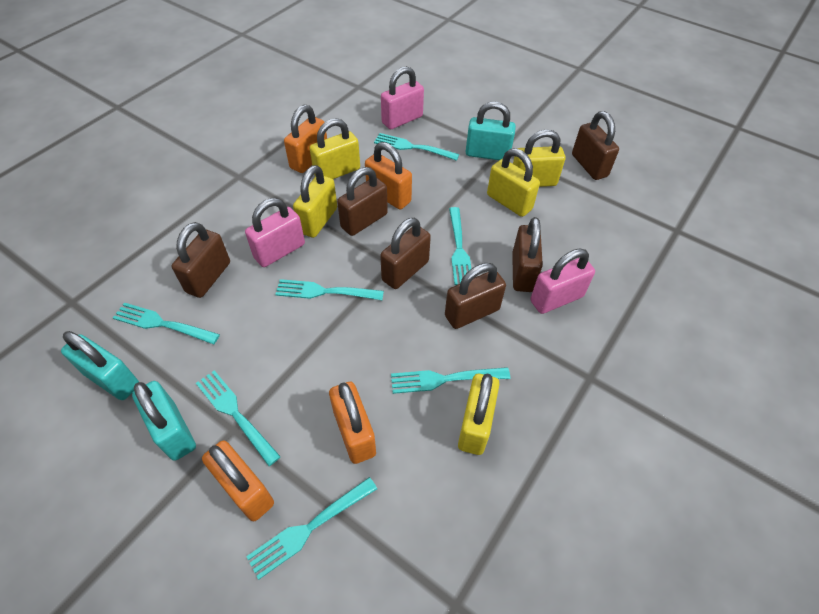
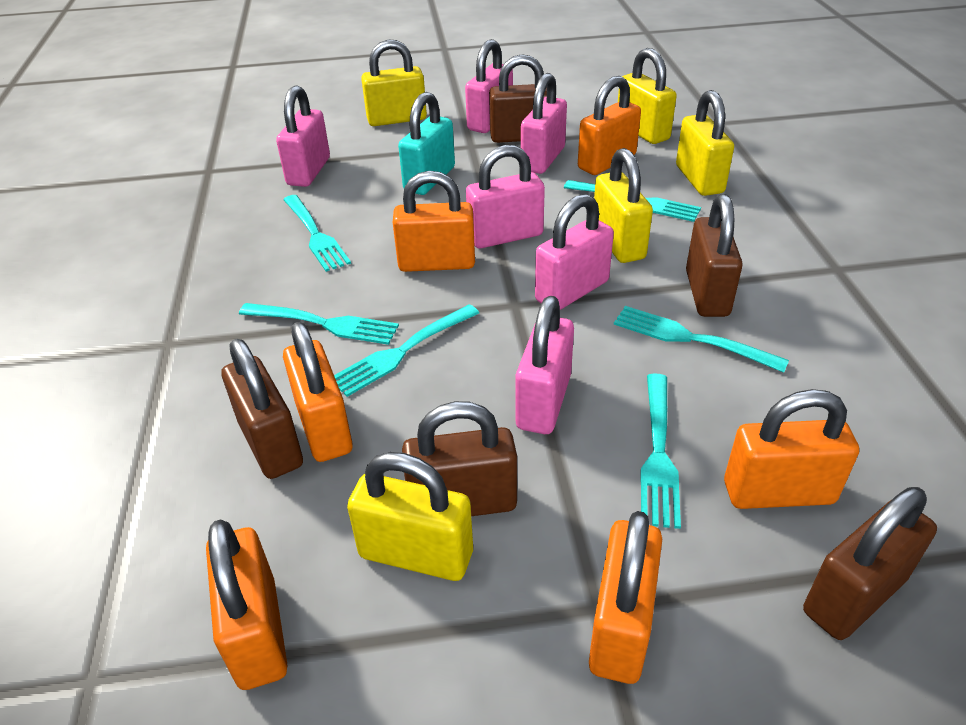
brown padlock: 6 -> 5
orange padlock: 4 -> 6
pink padlock: 3 -> 6
turquoise fork: 7 -> 6
turquoise padlock: 3 -> 1

